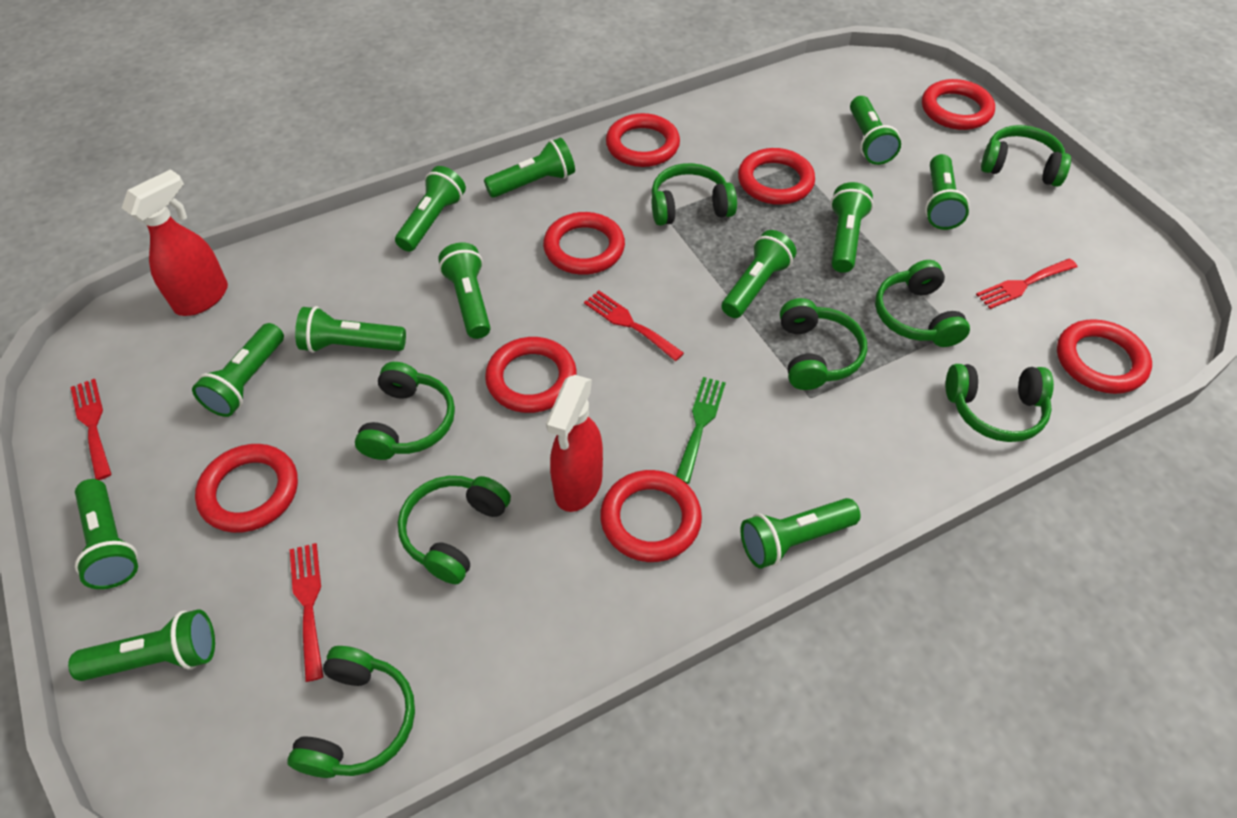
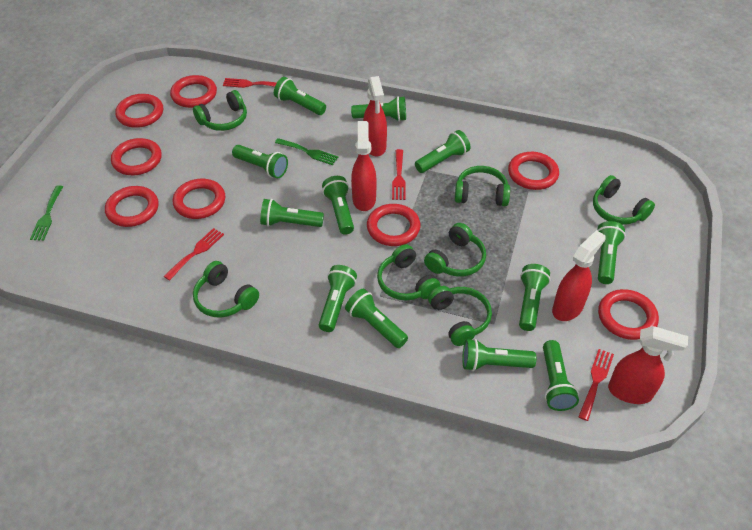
green fork: 1 -> 2
green headphones: 8 -> 7
red spray bottle: 2 -> 4

